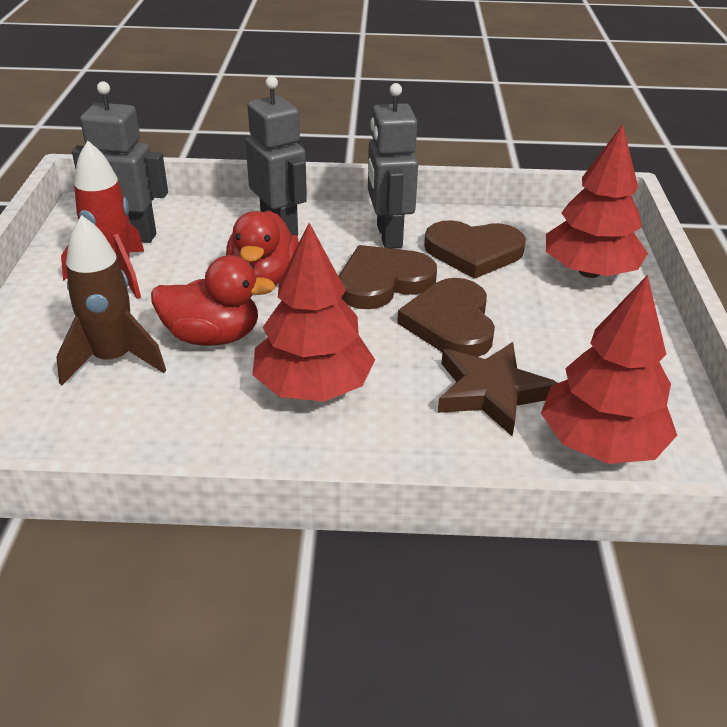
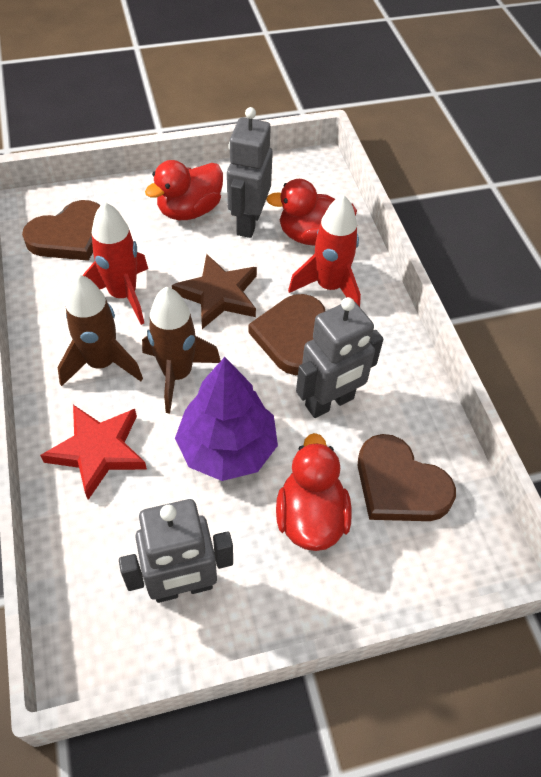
brown rocket: 1 -> 2
purple tree: 0 -> 1
red duck: 2 -> 3
red rocket: 1 -> 2
red star: 0 -> 1
red tree: 3 -> 0

